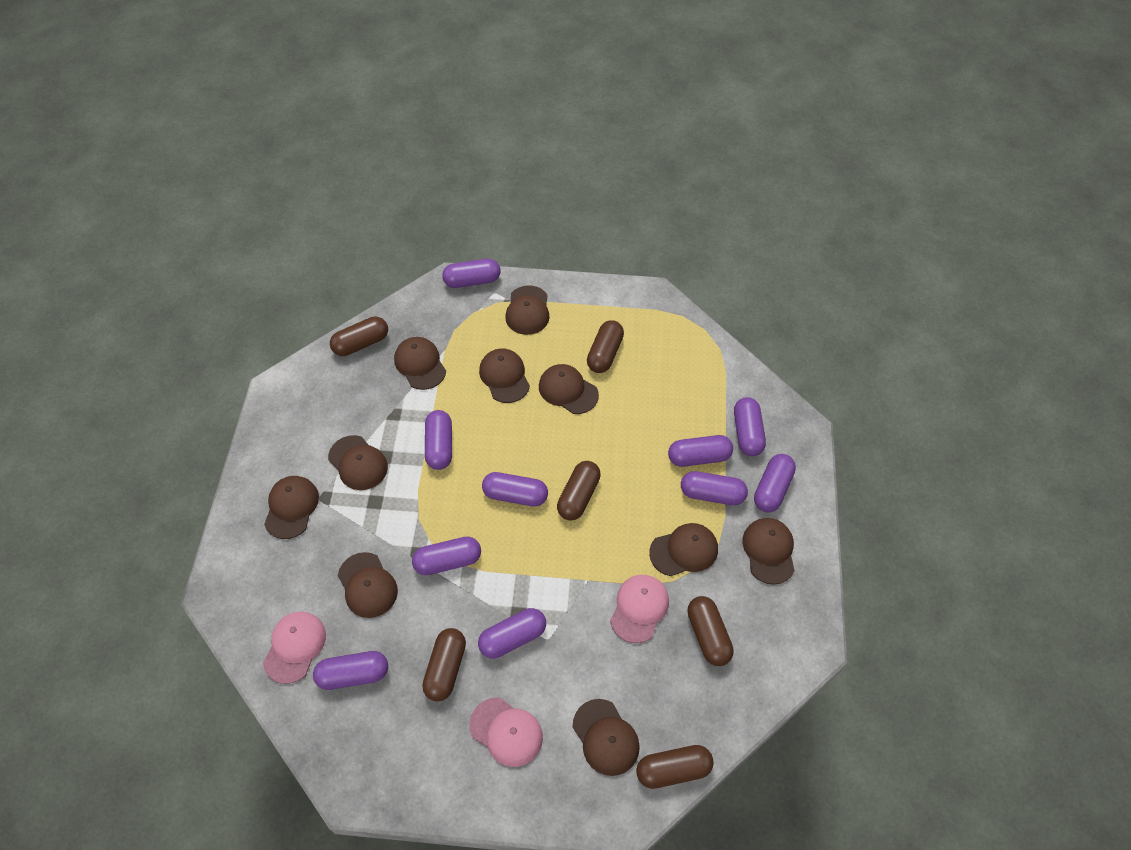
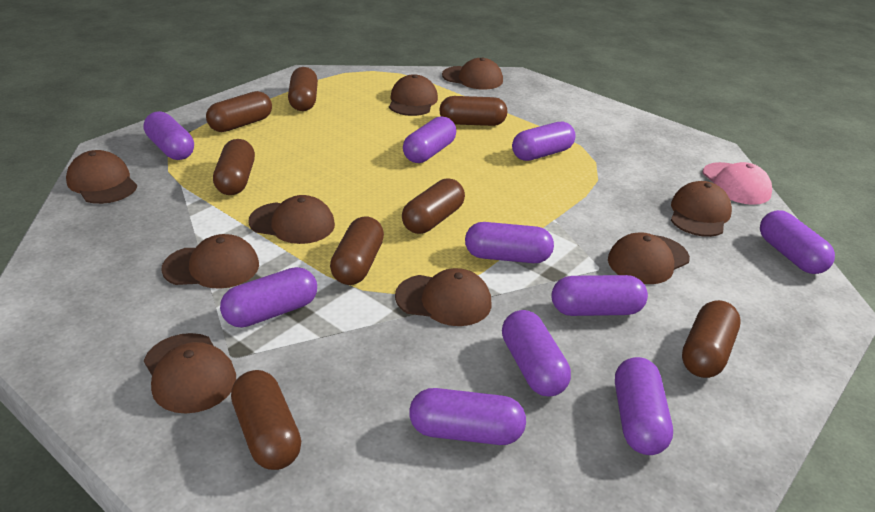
brown cap: 10 -> 9
brown capsule: 6 -> 8
pink cap: 3 -> 1

